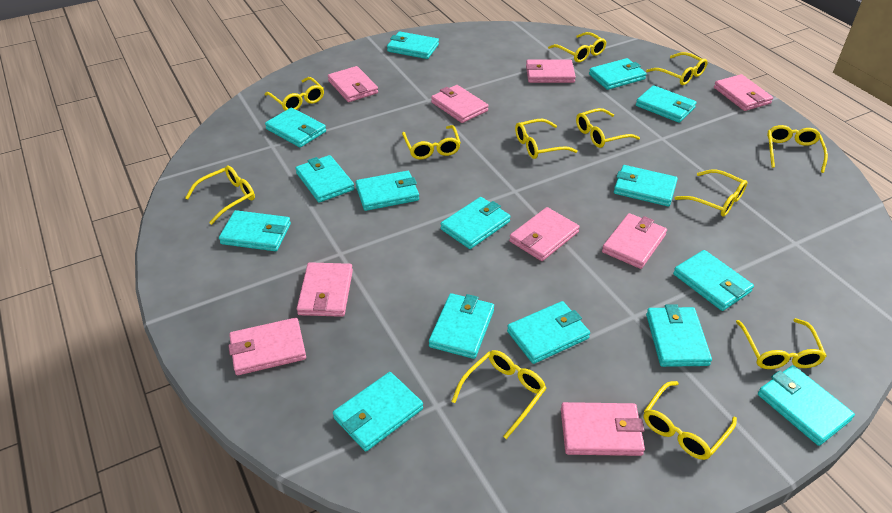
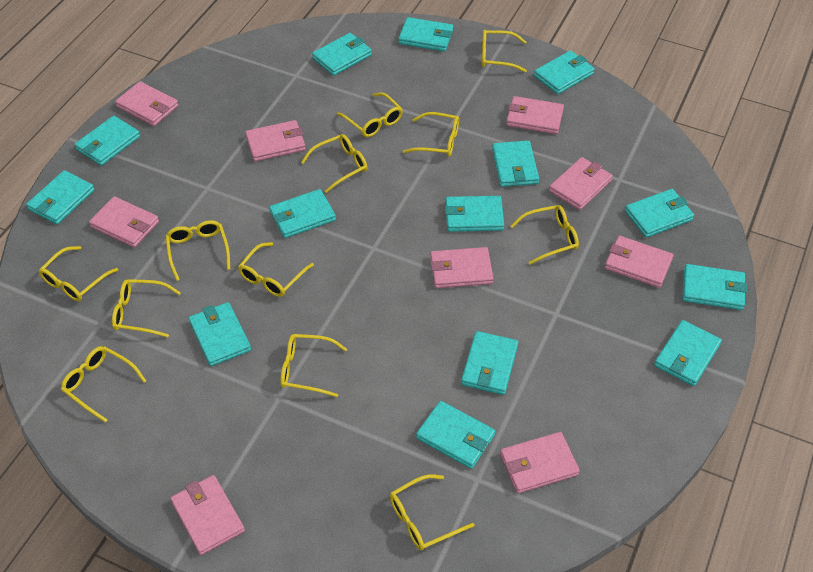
turquoise wallet: 15 -> 14

